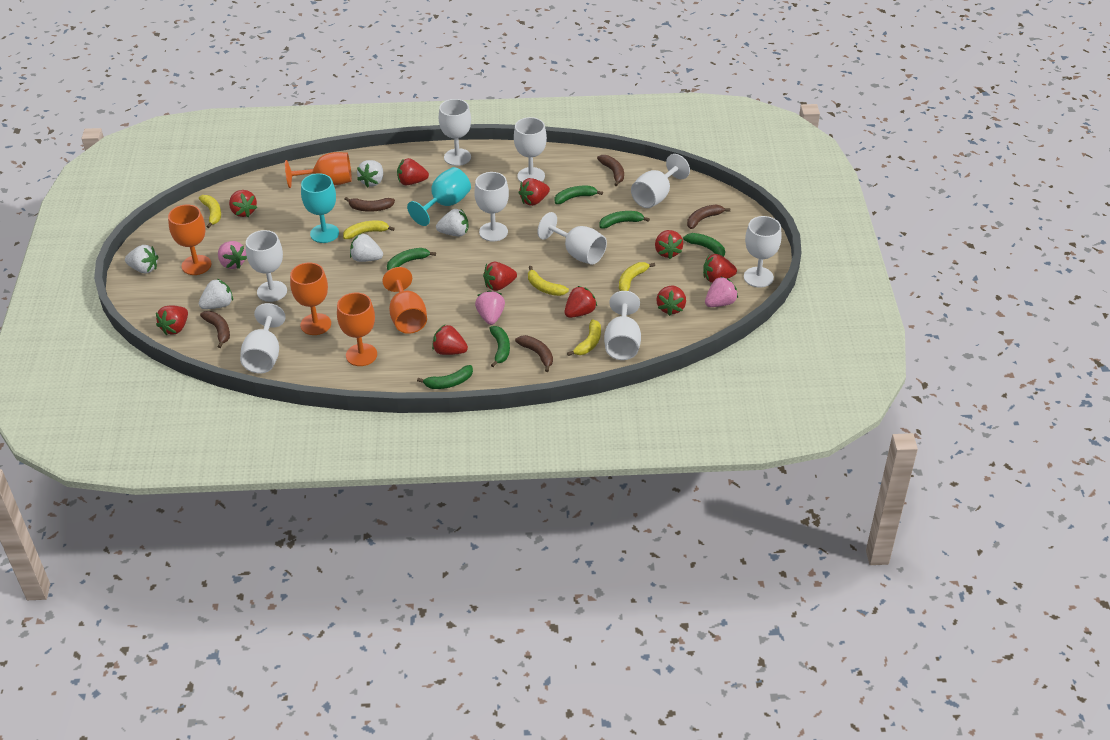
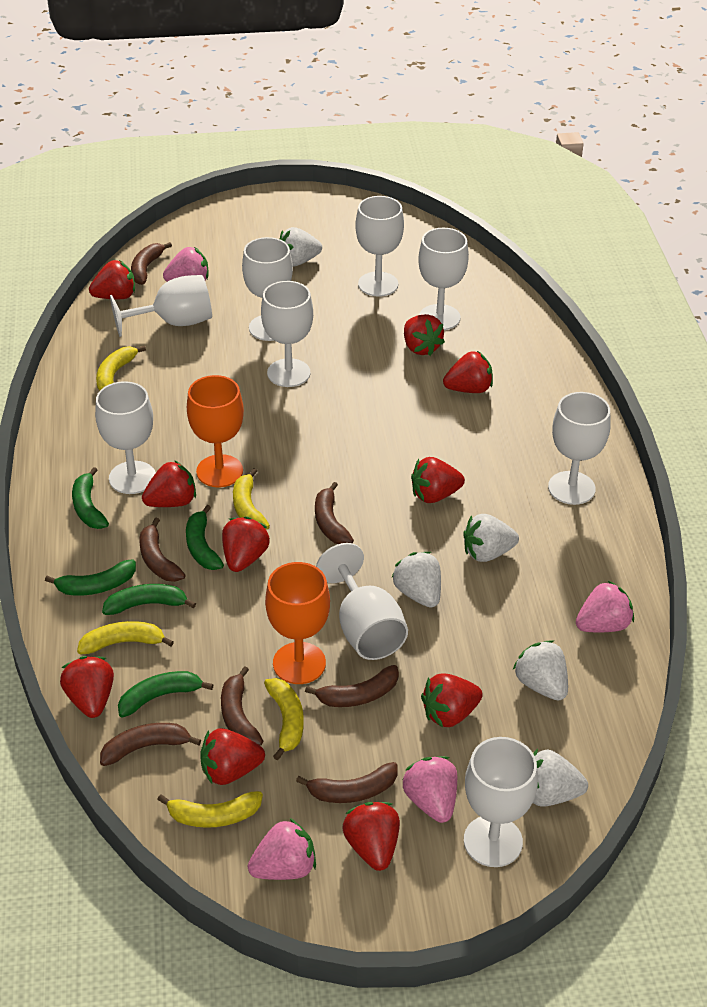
brown banana: 5 -> 7
green banana: 6 -> 5
orange goblet: 5 -> 2
pink strawberry: 3 -> 4
turquoise goblet: 2 -> 0

